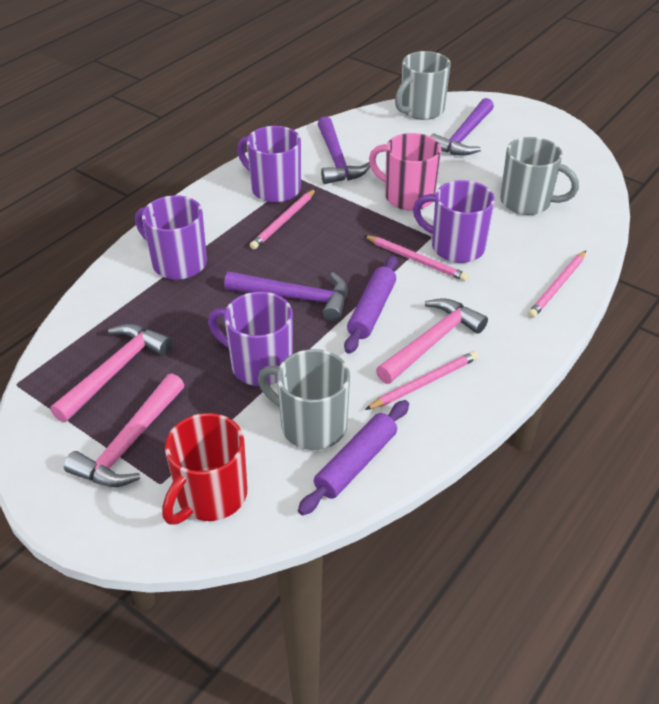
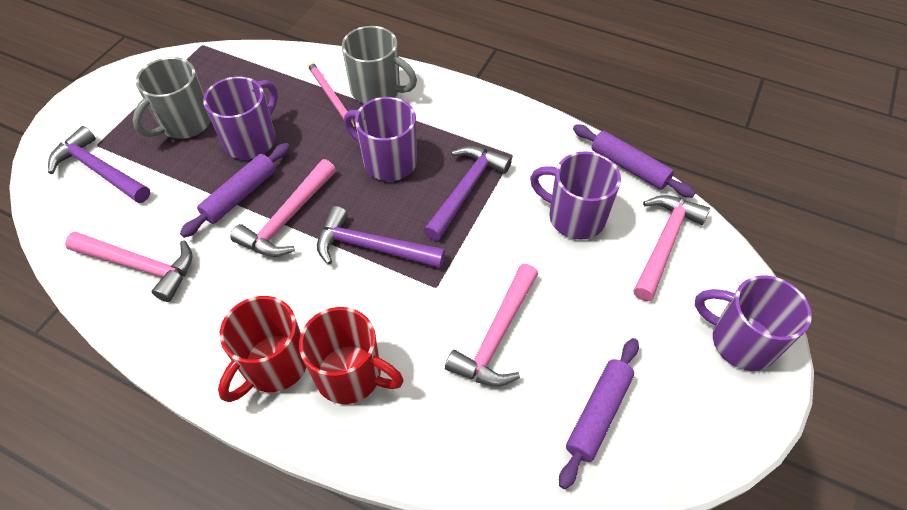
grey mug: 3 -> 2
pink hammer: 3 -> 4
pink mug: 1 -> 0
pink pencil: 4 -> 1
purple rolling pin: 2 -> 3
red mug: 1 -> 2

